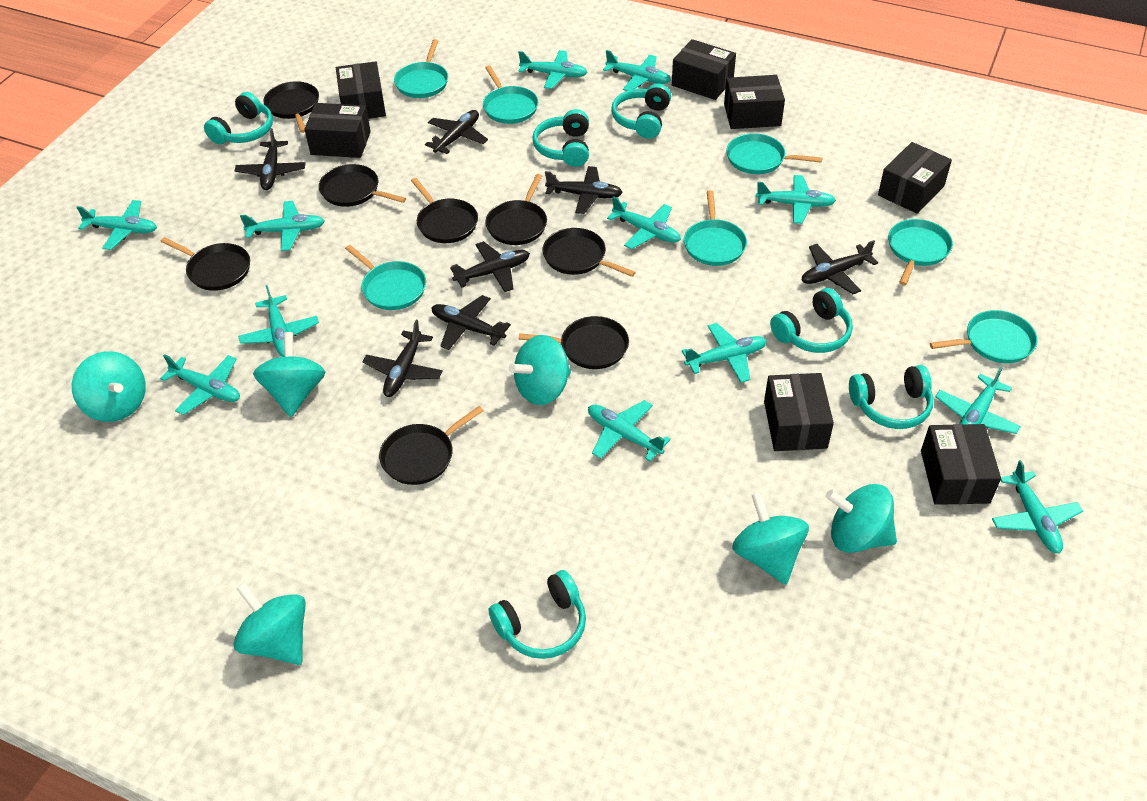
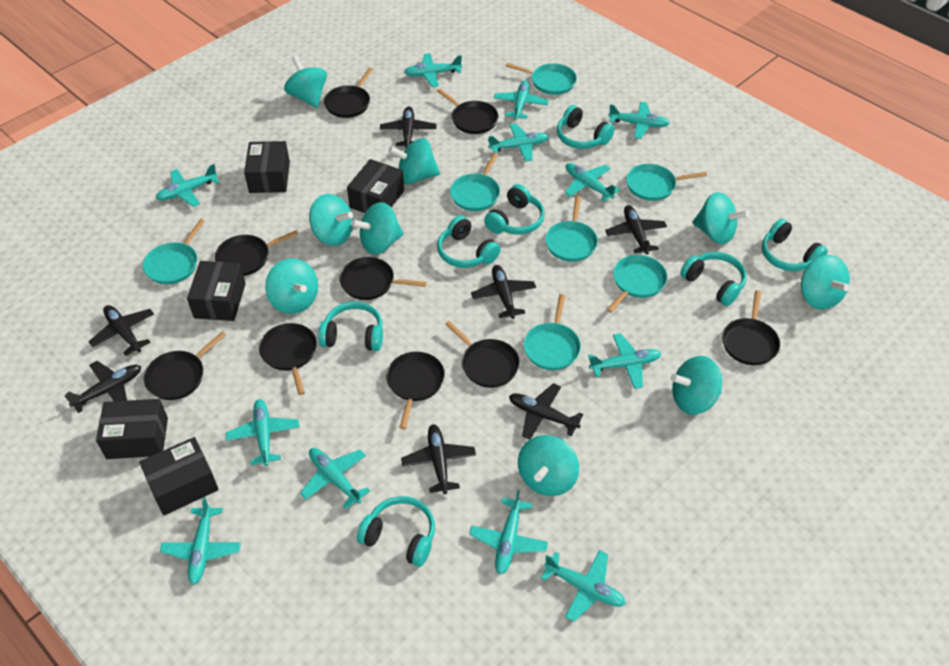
black box: 7 -> 5
black pan: 8 -> 9
turquoise headphones: 6 -> 7
turquoise spinning top: 6 -> 9

